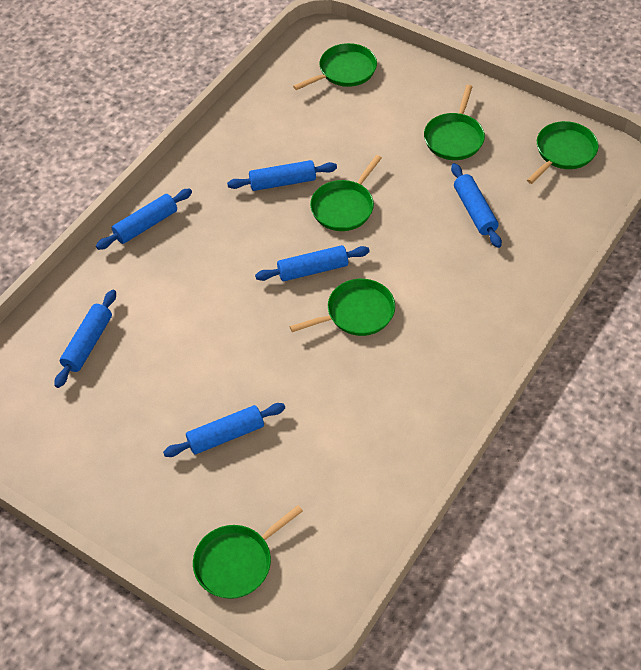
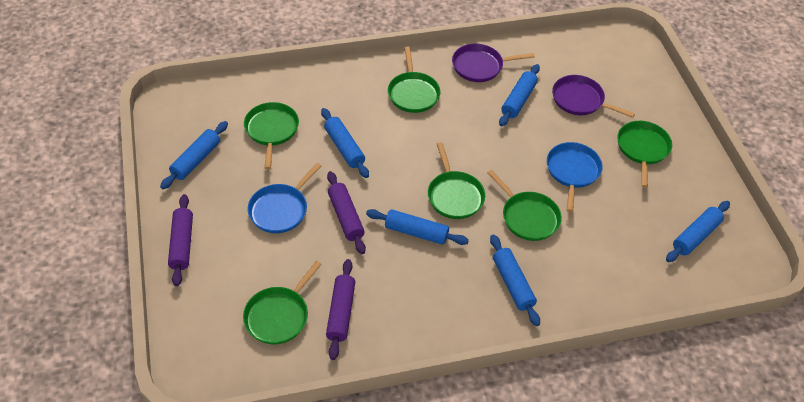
blue pan: 0 -> 2
purple pan: 0 -> 2
purple rolling pin: 0 -> 3

